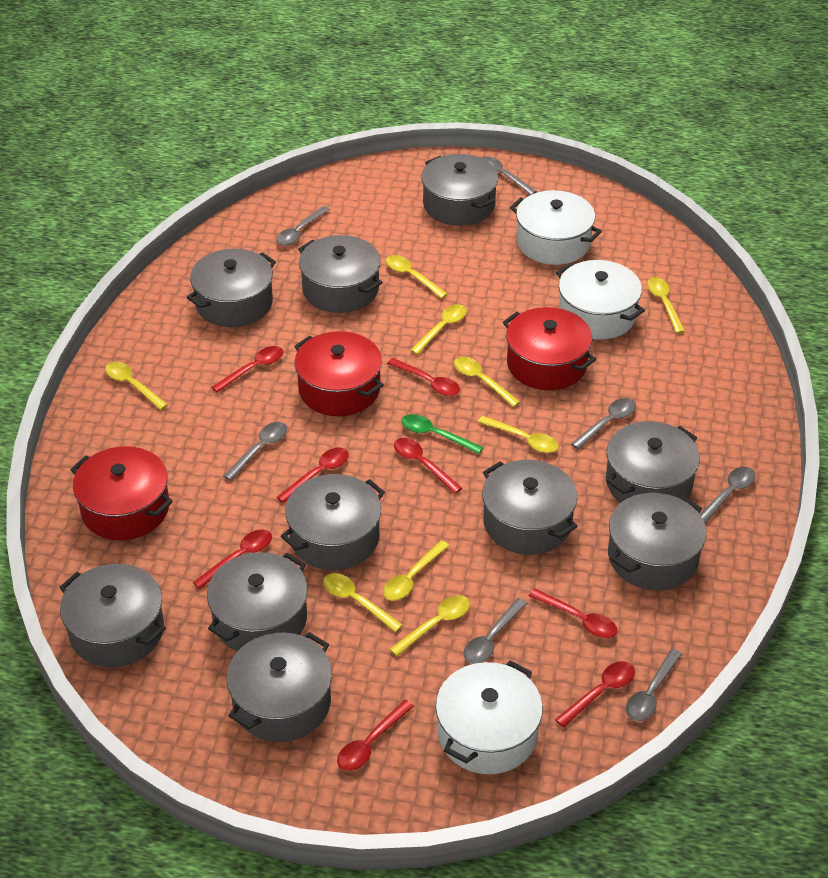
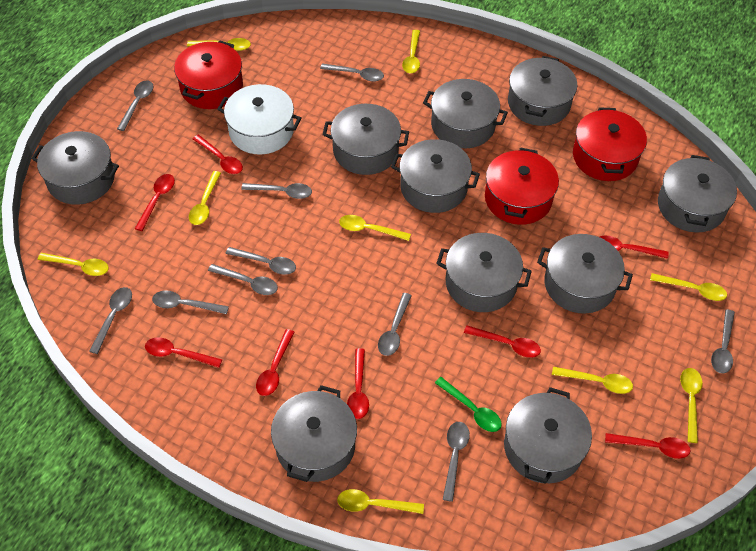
grey spoon: 7 -> 10
white pot: 3 -> 1

